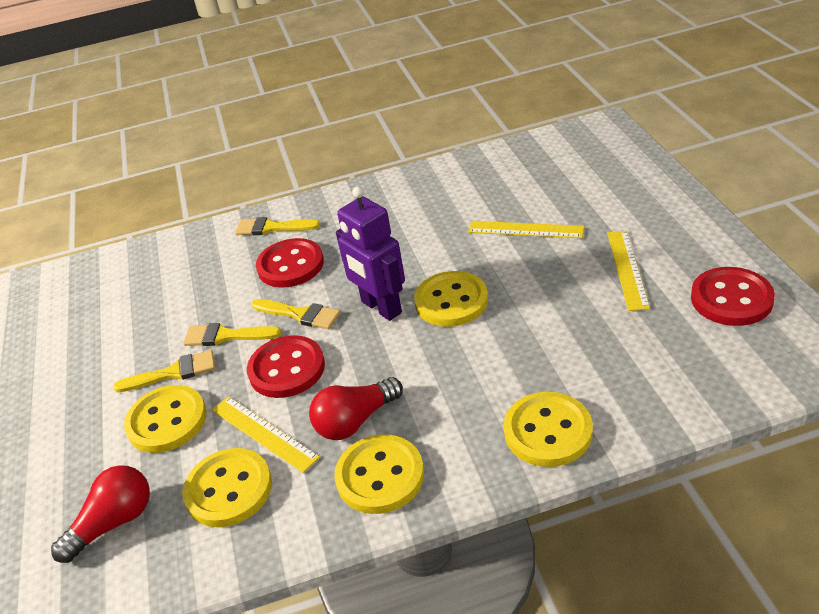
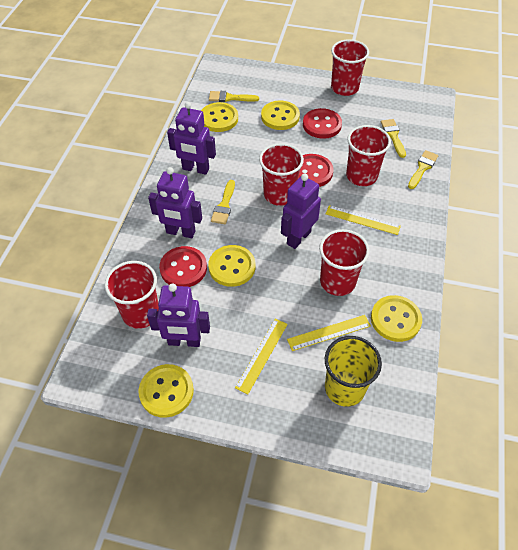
purple robot: 1 -> 4
red cup: 0 -> 5
red light bulb: 2 -> 0
yellow cup: 0 -> 1

